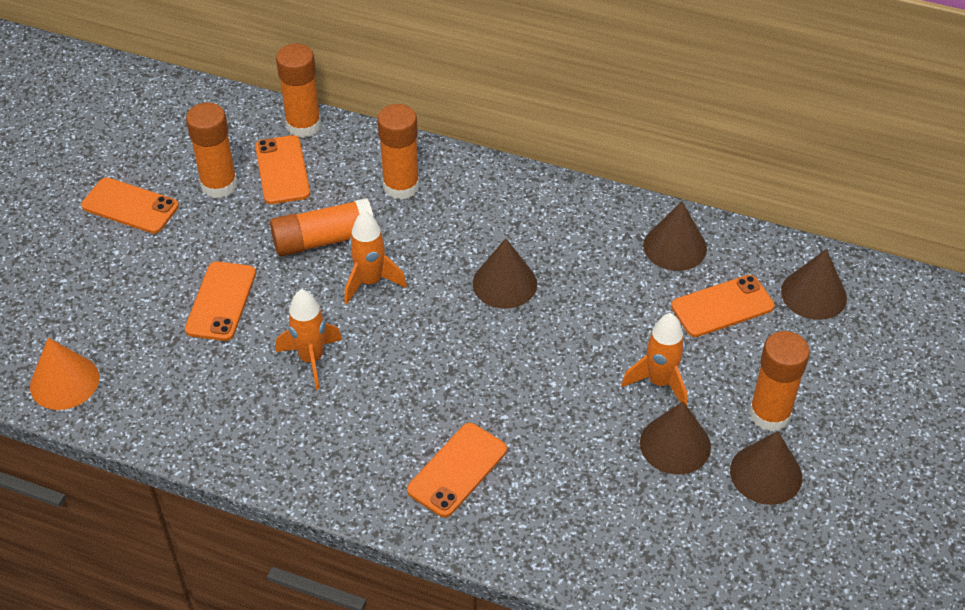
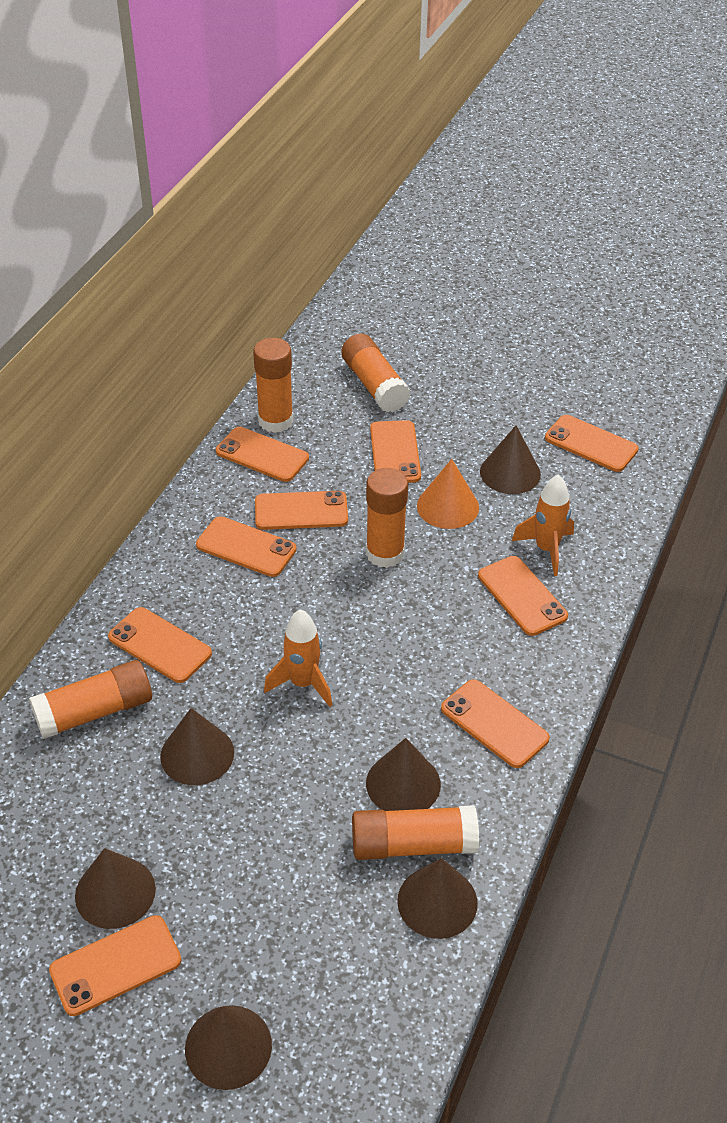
brown cone: 5 -> 6
orange phone: 5 -> 9
orange rocket: 3 -> 2

